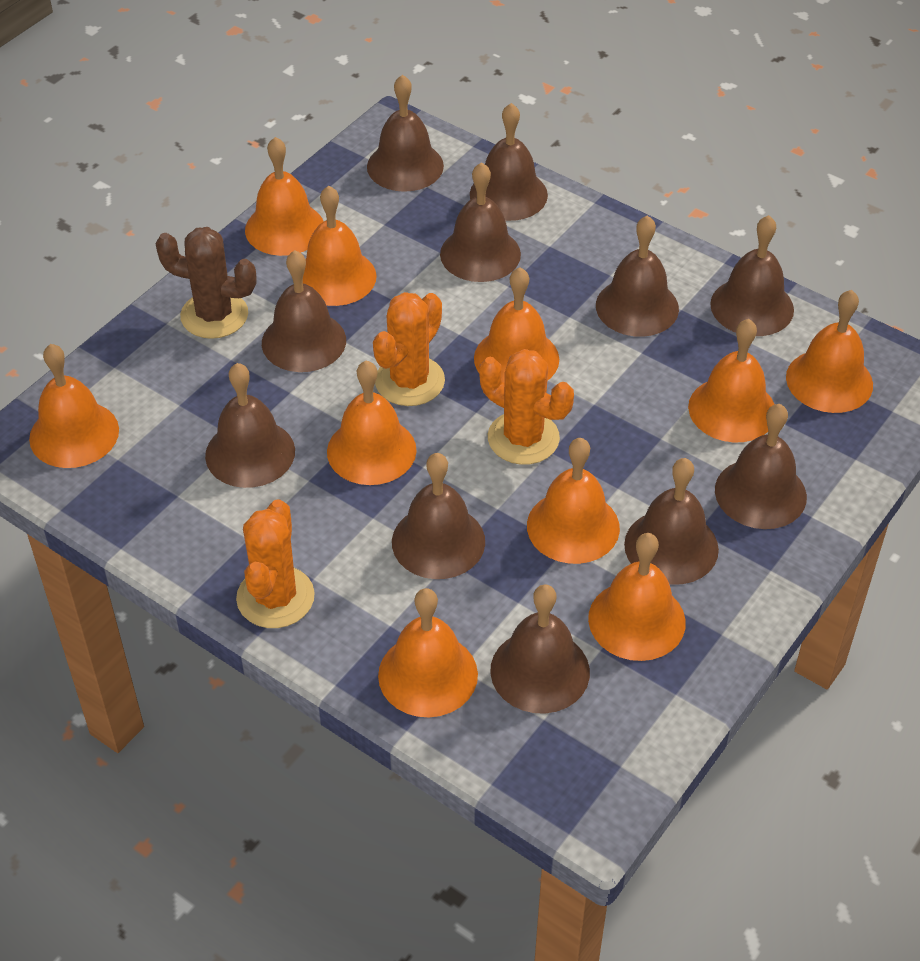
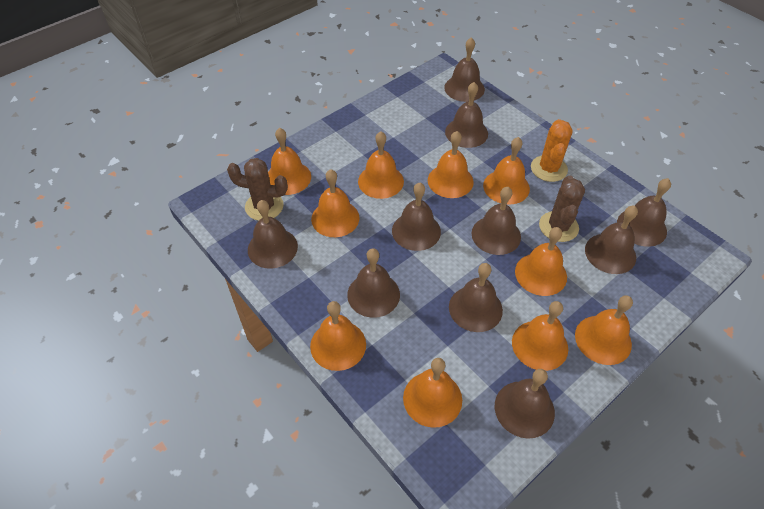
brown bell: 11 -> 10
brown cactus: 1 -> 2
orange cactus: 3 -> 1

